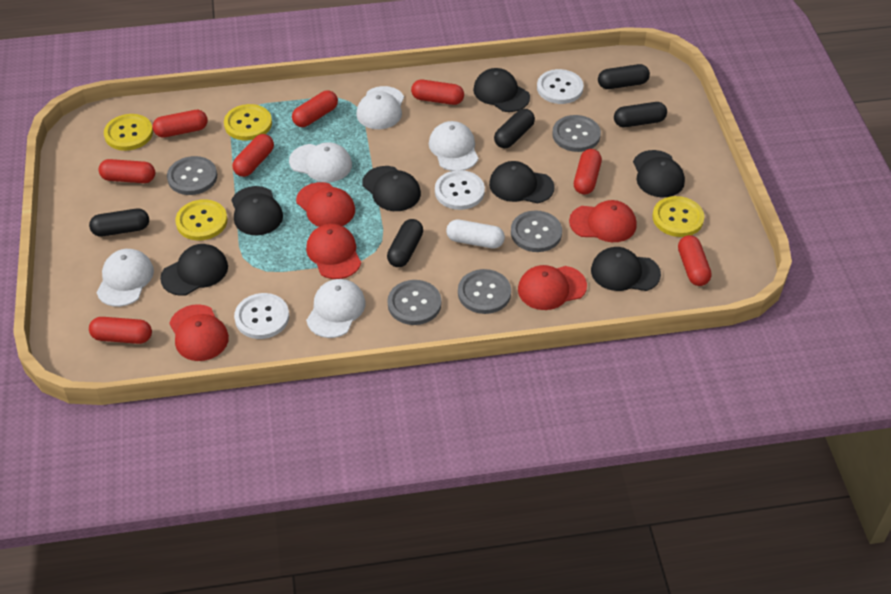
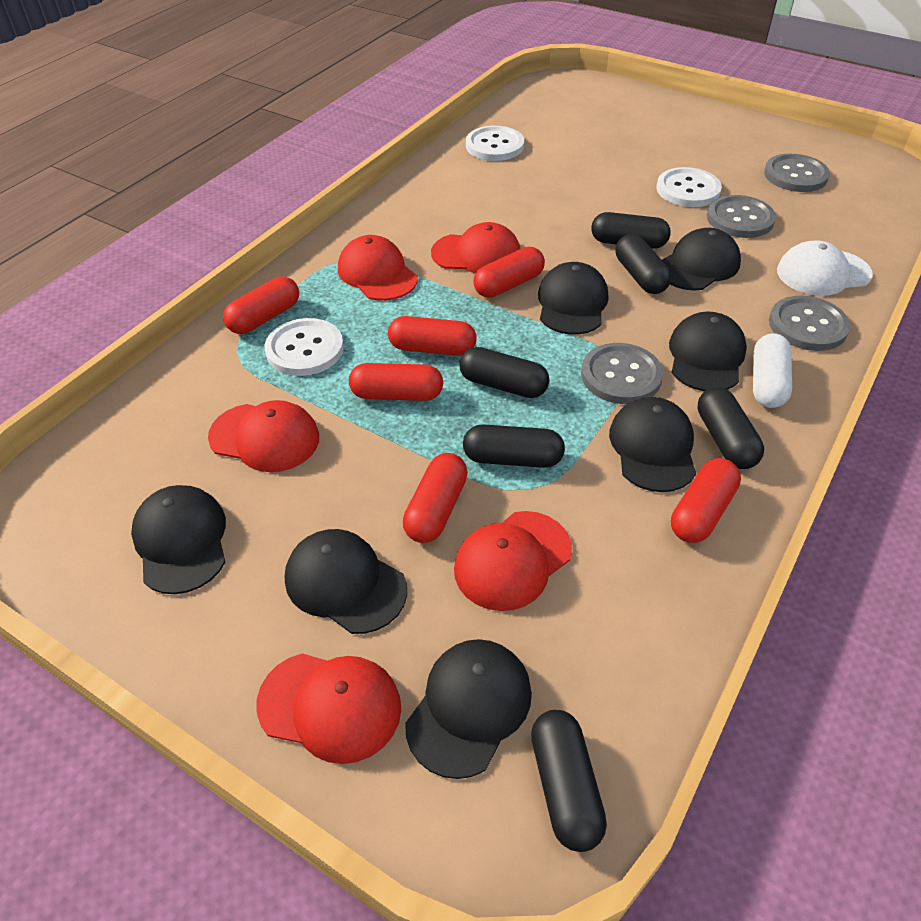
black capsule: 5 -> 6
grey button: 5 -> 4
red capsule: 8 -> 6
white cap: 5 -> 1
yellow button: 4 -> 0

